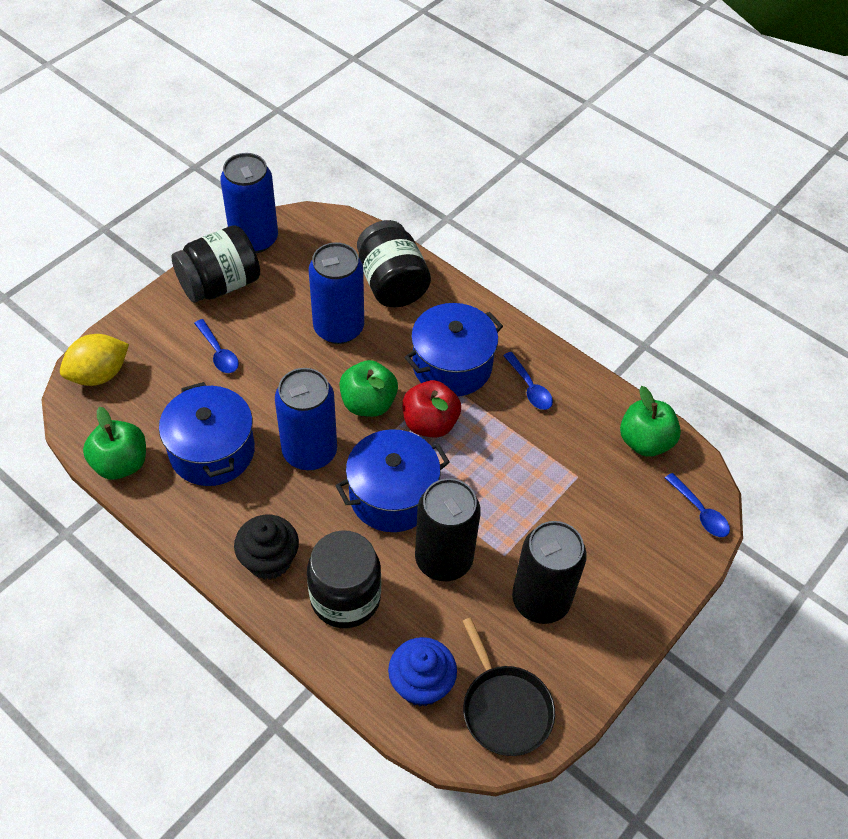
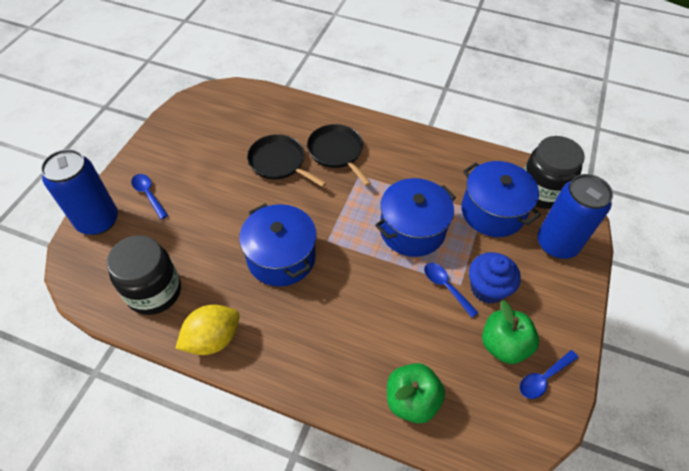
black can: 2 -> 0
black cupcake: 1 -> 0
black jar: 3 -> 2
black pan: 1 -> 2
blue can: 3 -> 2
green apple: 3 -> 2
red apple: 1 -> 0

